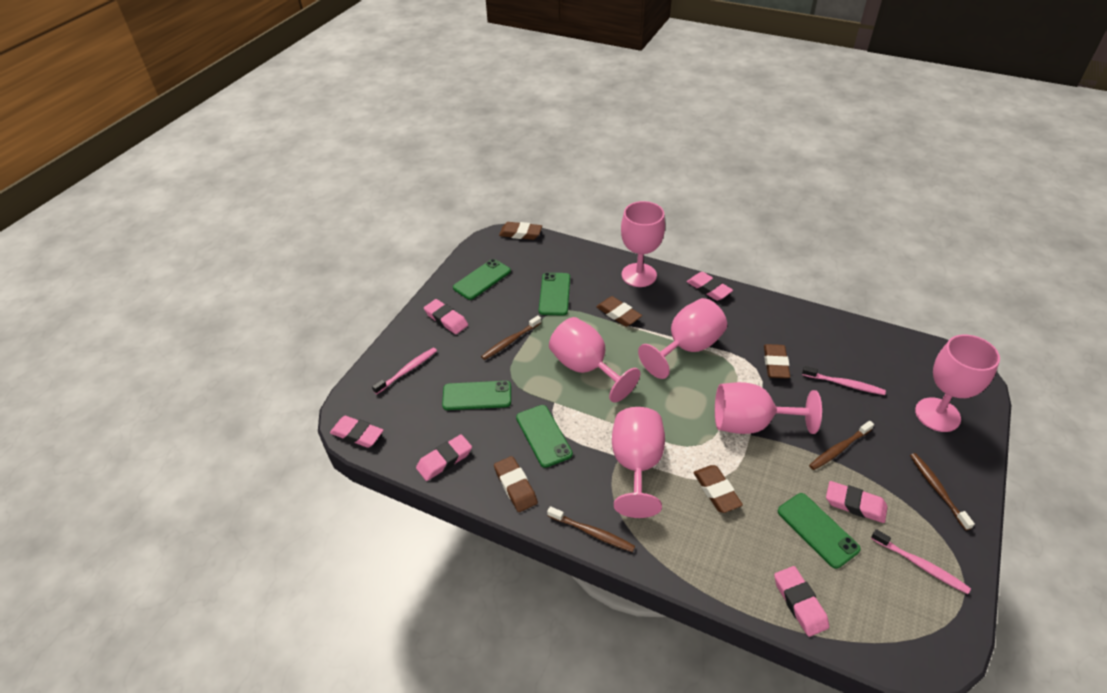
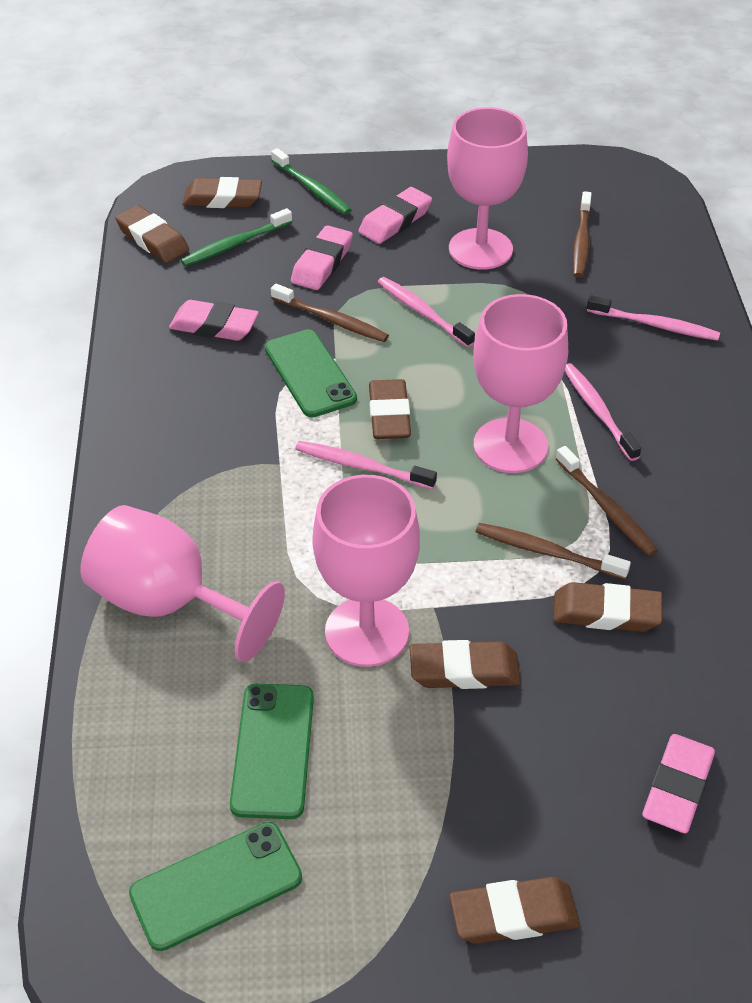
brown eraser: 5 -> 6
green phone: 5 -> 3
green toothbrush: 0 -> 2
pink eraser: 6 -> 4
pink goblet: 6 -> 4
pink toothbrush: 3 -> 4

